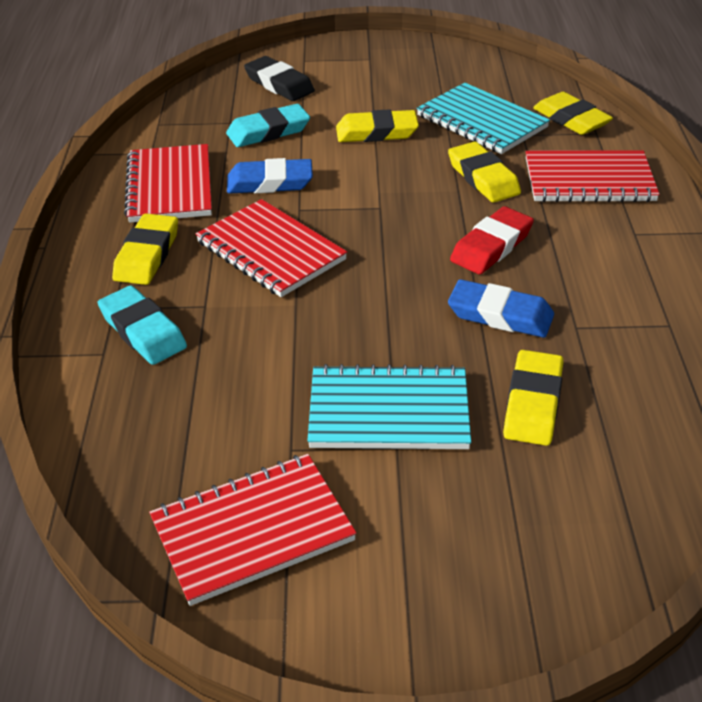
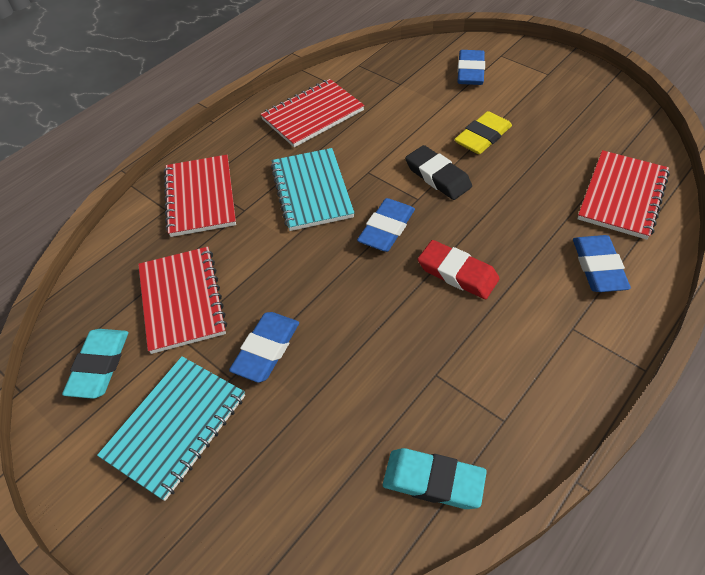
blue eraser: 2 -> 4
yellow eraser: 5 -> 1

